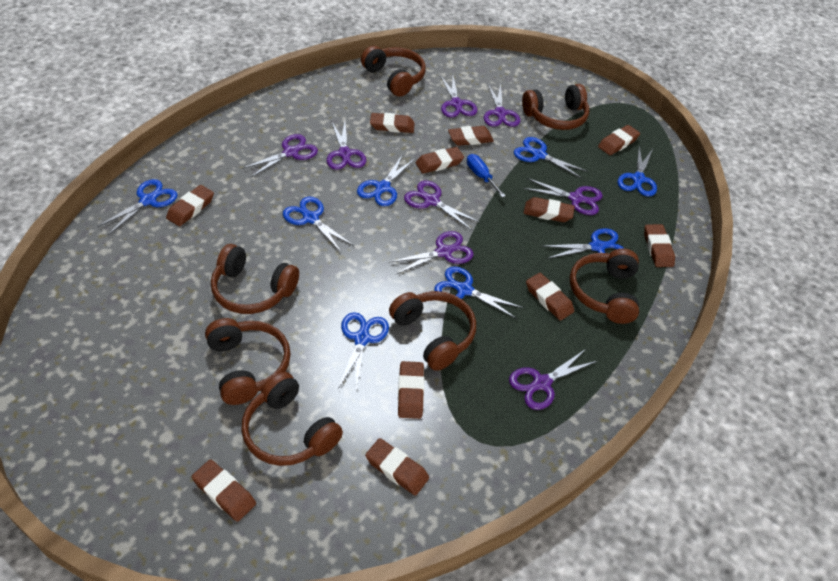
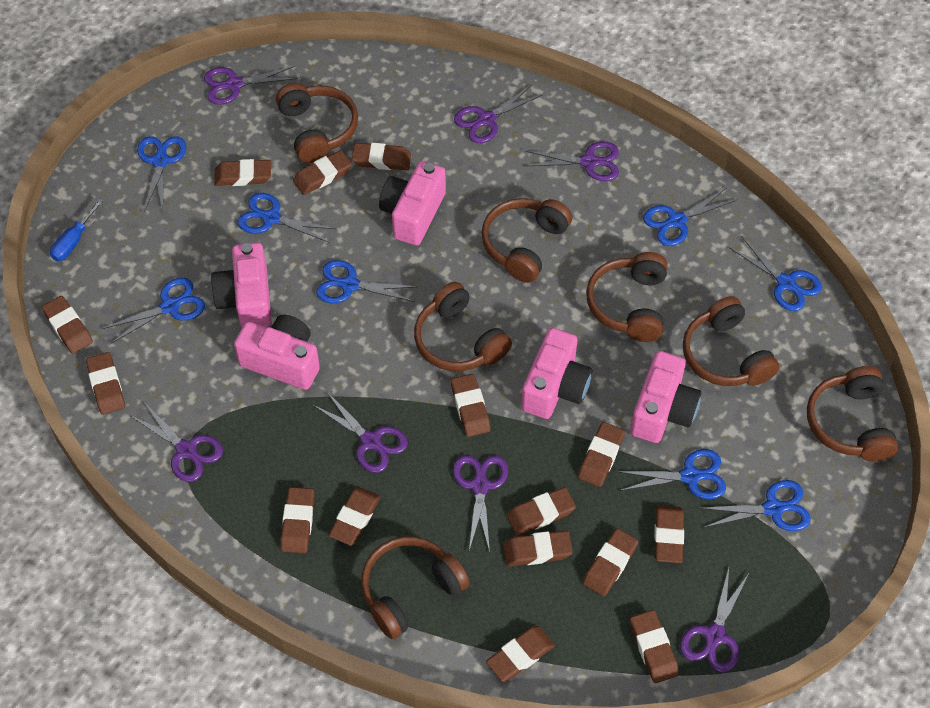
brown eraser: 11 -> 15
pink camera: 0 -> 5
purple scissors: 8 -> 7

